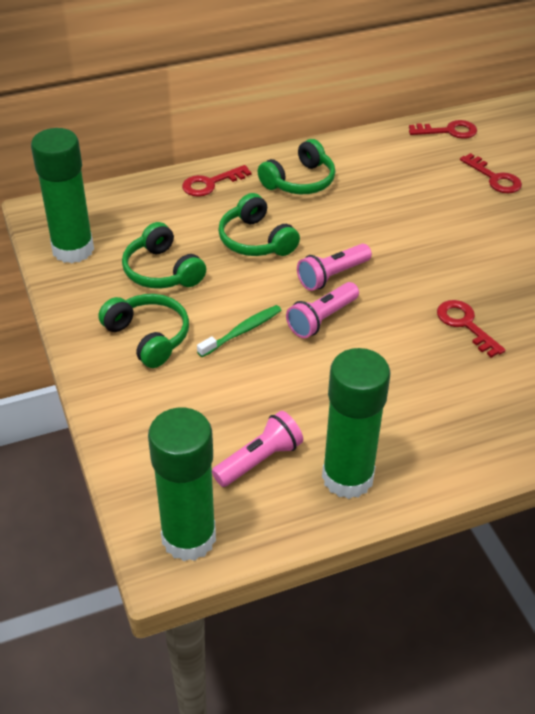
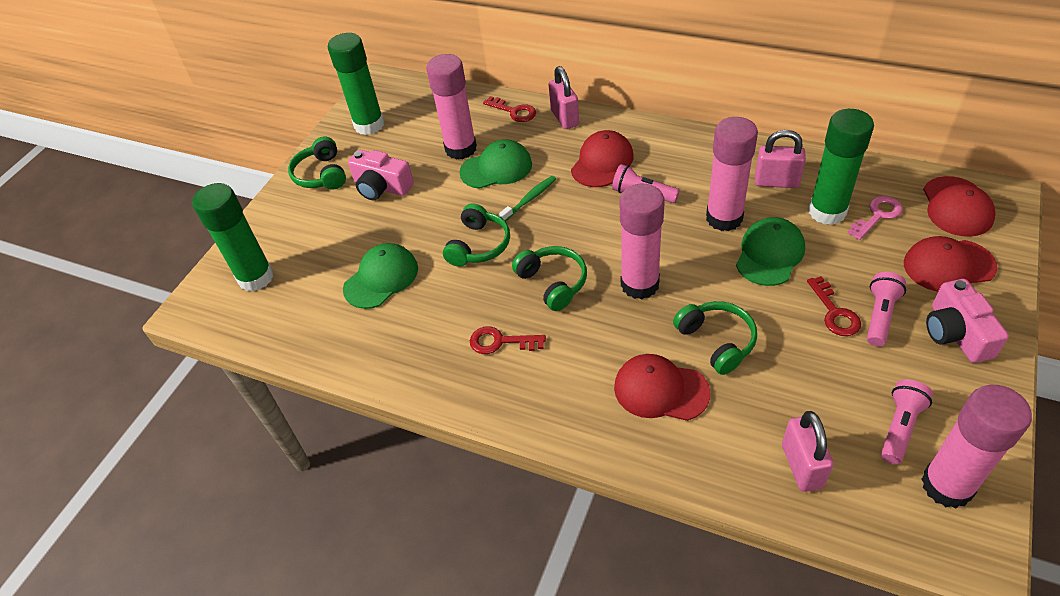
green cap: 0 -> 3
pink camera: 0 -> 2
pink glue stick: 0 -> 4
pink key: 0 -> 1
pink padlock: 0 -> 3
red cap: 0 -> 4
red key: 4 -> 3

